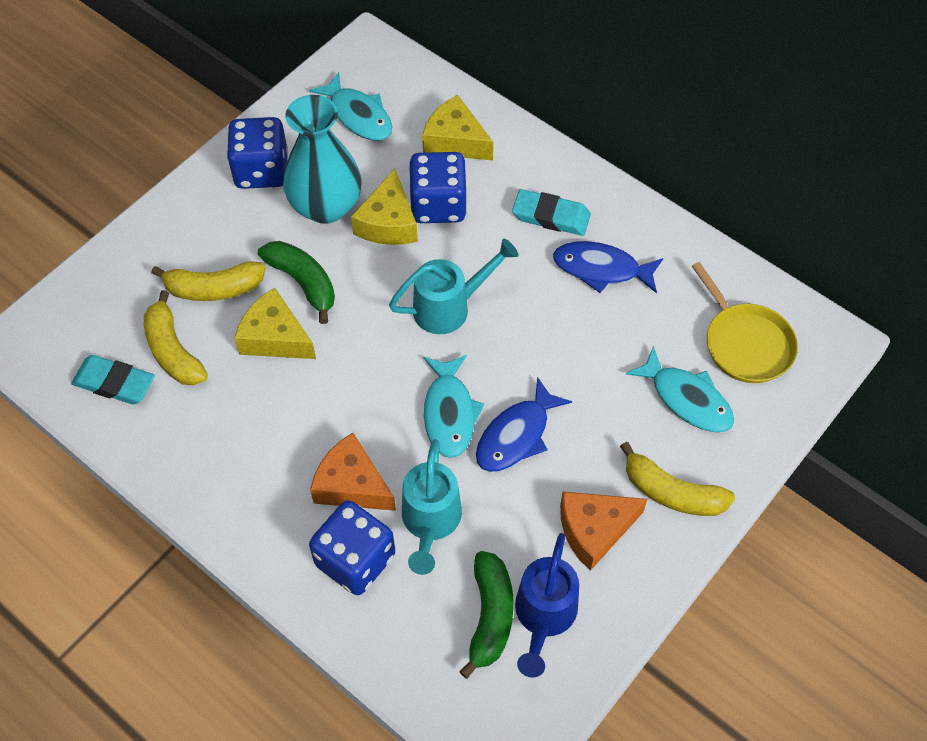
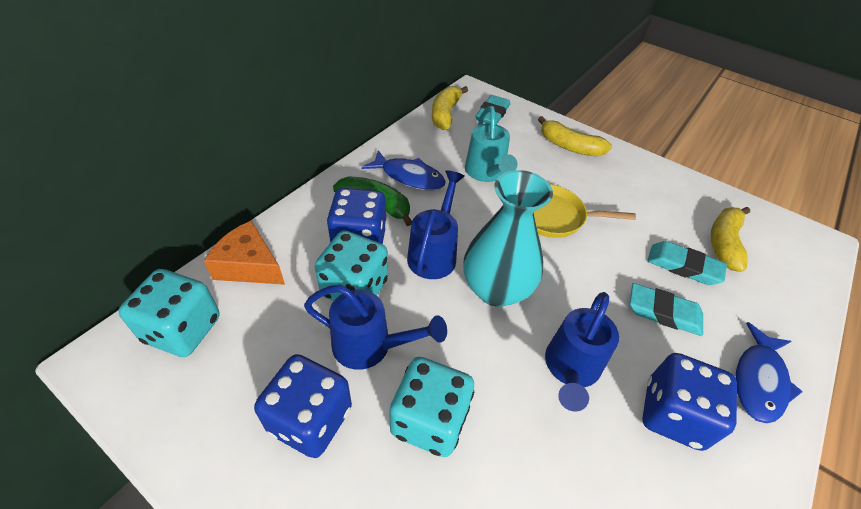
blue watering can: 1 -> 3
green banana: 2 -> 1
orange cheese: 2 -> 1
turquoise dice: 0 -> 3
turquoise eraser: 2 -> 3
turquoise fish: 3 -> 0
turquoise watering can: 2 -> 1
yellow cheese: 3 -> 0

